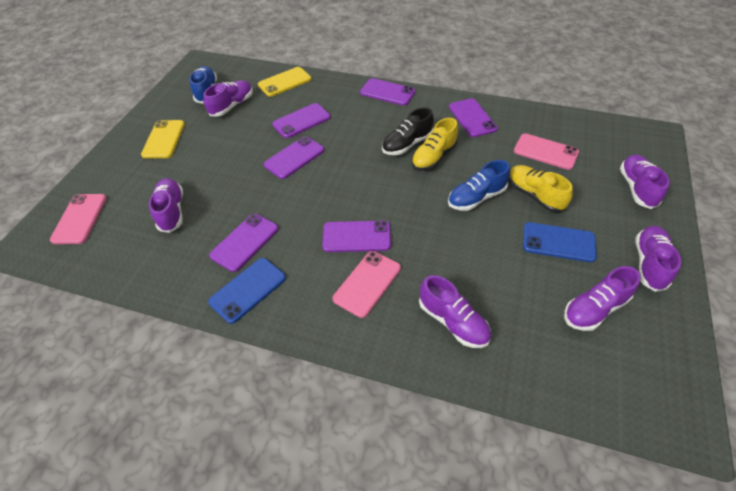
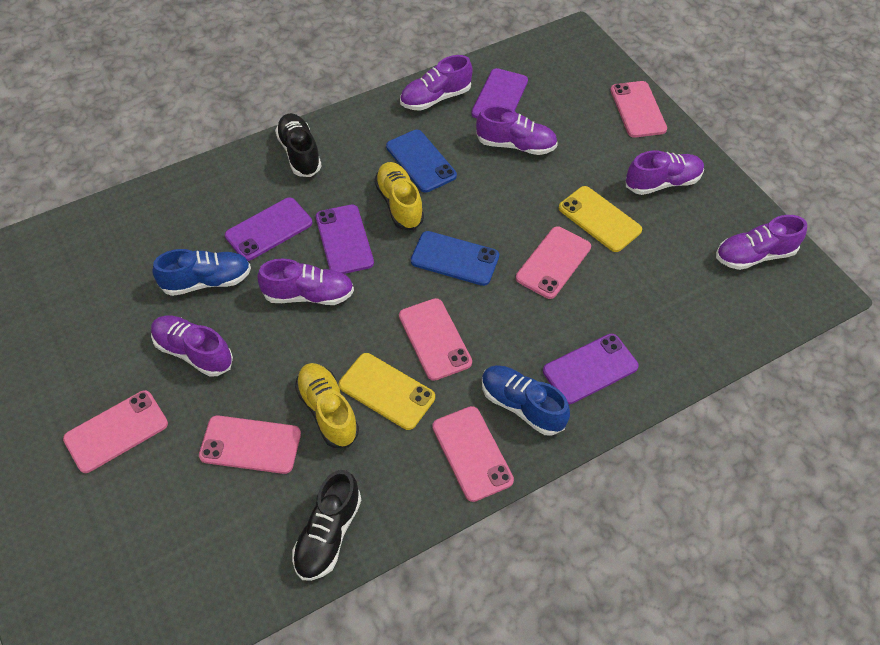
black shoe: 1 -> 2
pink phone: 3 -> 6
purple phone: 6 -> 4

